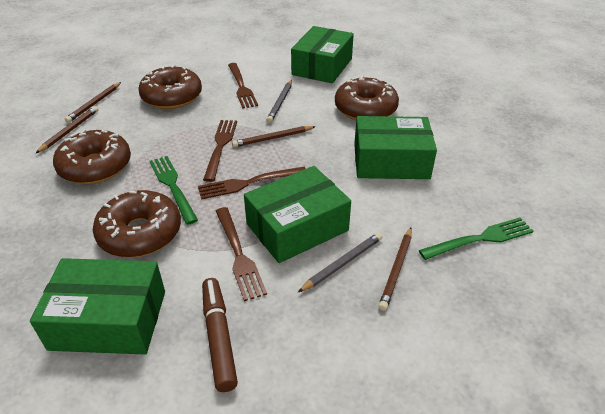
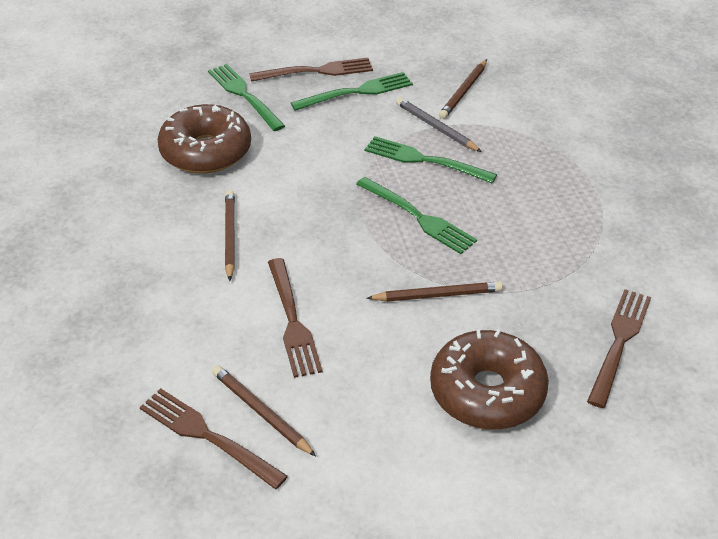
brown donut: 4 -> 2
brown marker: 1 -> 0
green box: 4 -> 0
green fork: 2 -> 4
grey pencil: 2 -> 1

